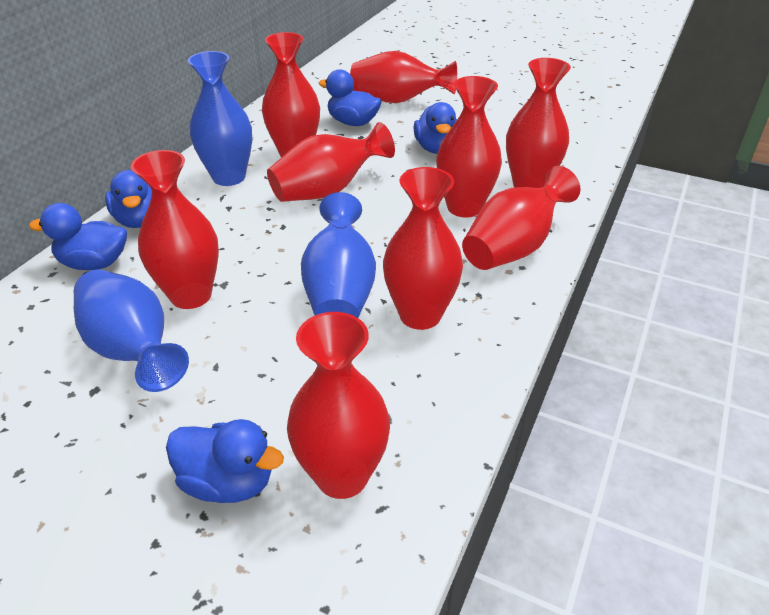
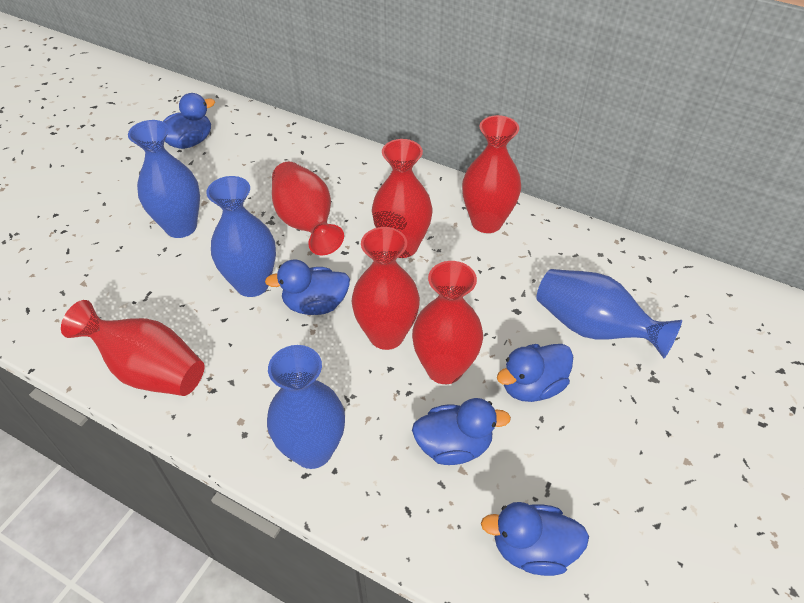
blue vase: 3 -> 4
red vase: 9 -> 6

